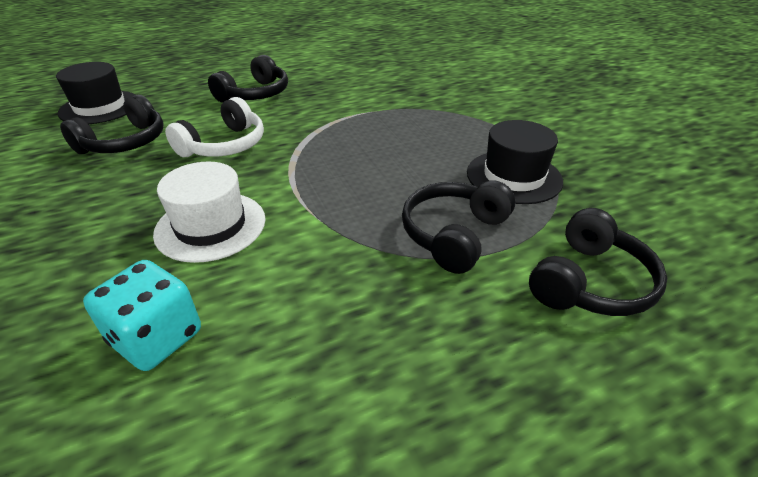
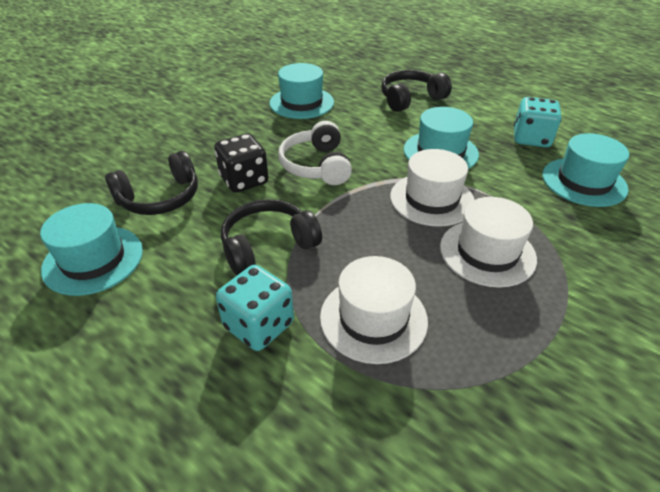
black dice: 0 -> 1
black hat: 2 -> 0
black headphones: 4 -> 3
turquoise dice: 1 -> 2
turquoise hat: 0 -> 4
white hat: 1 -> 3

